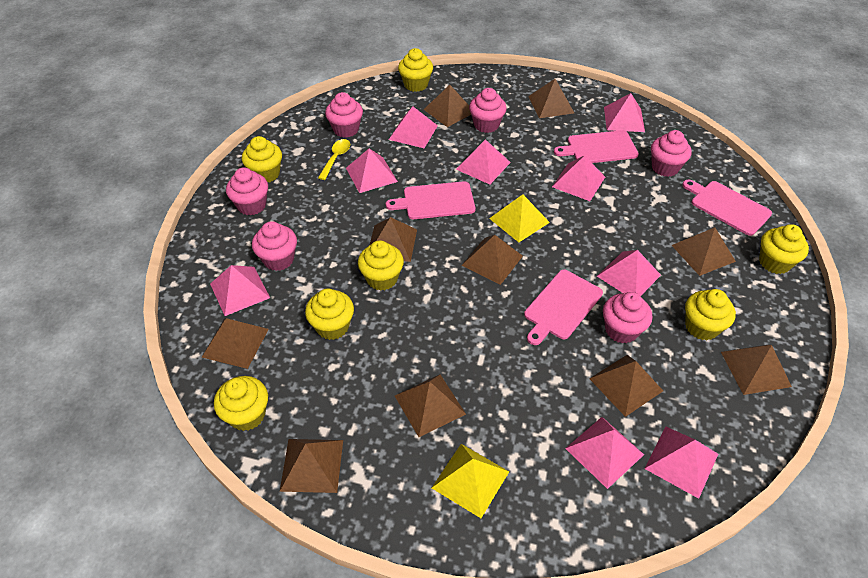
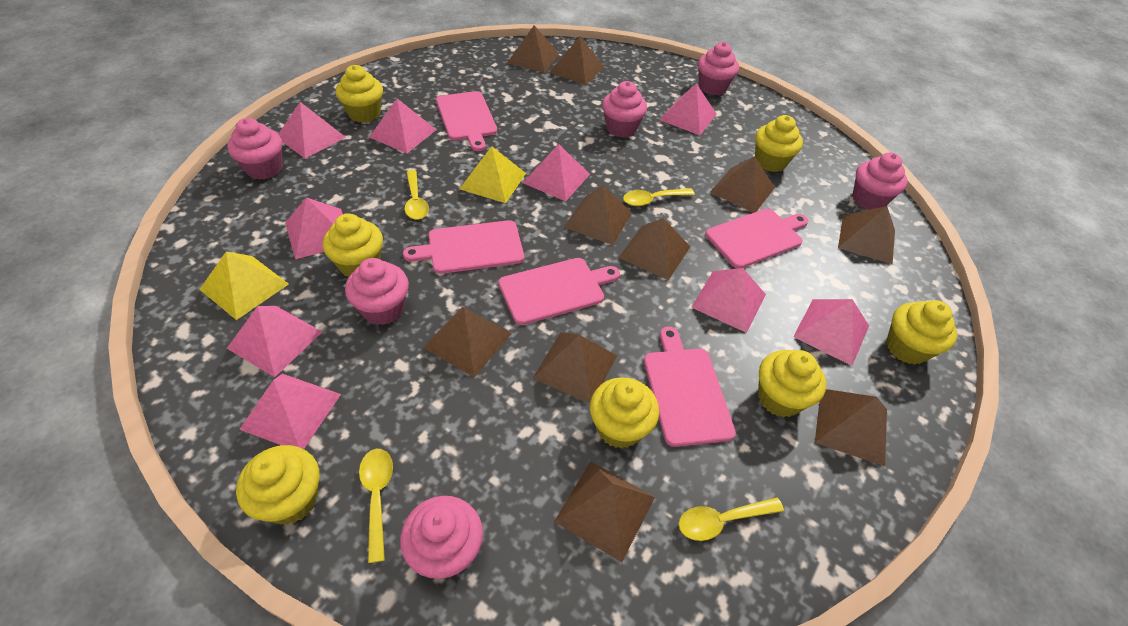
pink cutting board: 4 -> 5
yellow spoon: 1 -> 4

